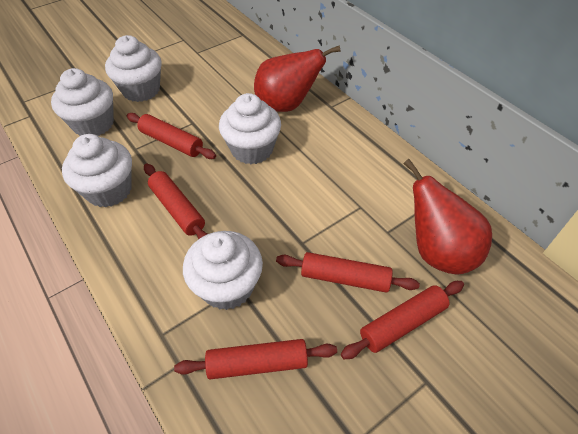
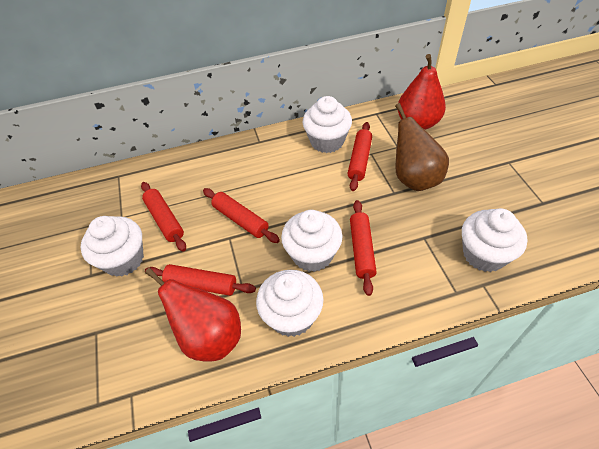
brown pear: 0 -> 1

